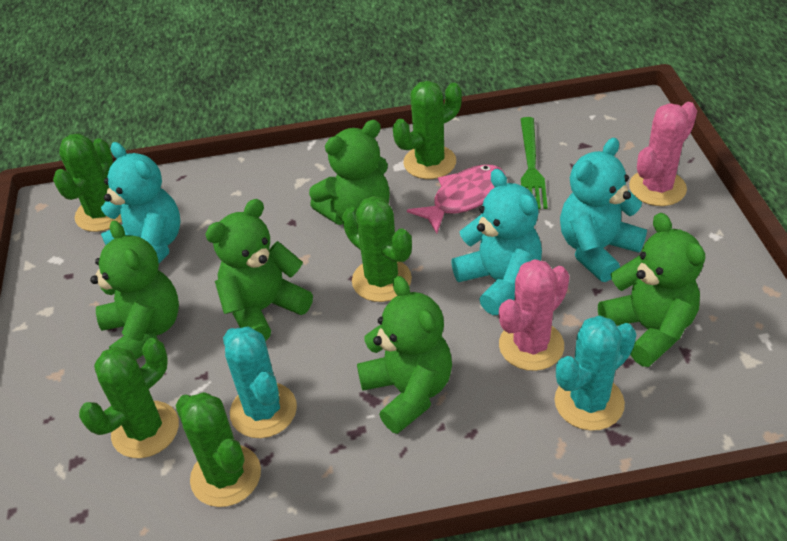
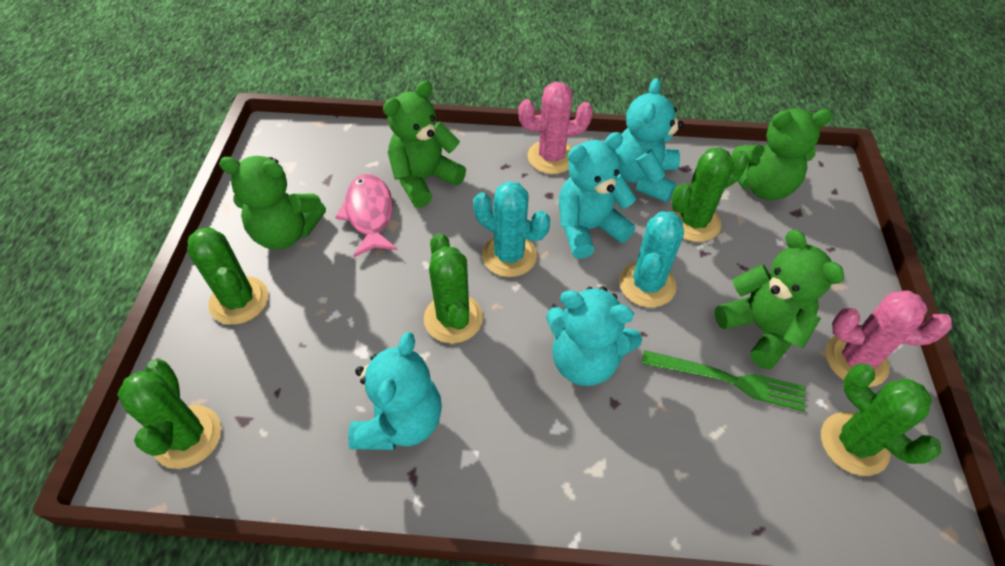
green teddy bear: 5 -> 4
turquoise teddy bear: 3 -> 4

